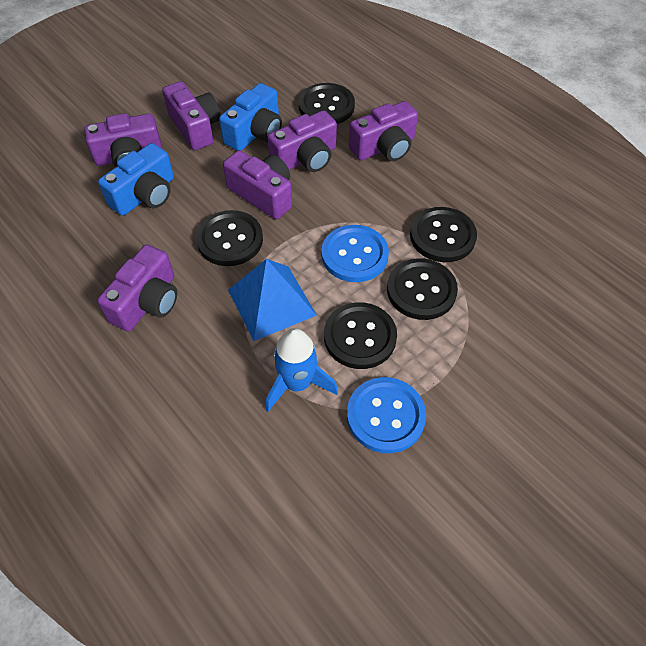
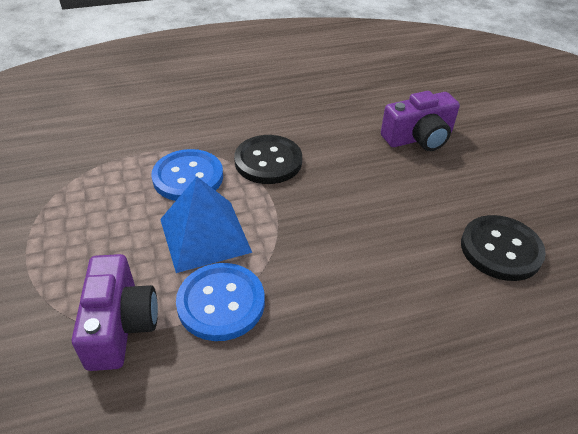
black button: 5 -> 2
blue camera: 2 -> 0
blue rocket: 1 -> 0
purple camera: 6 -> 2

